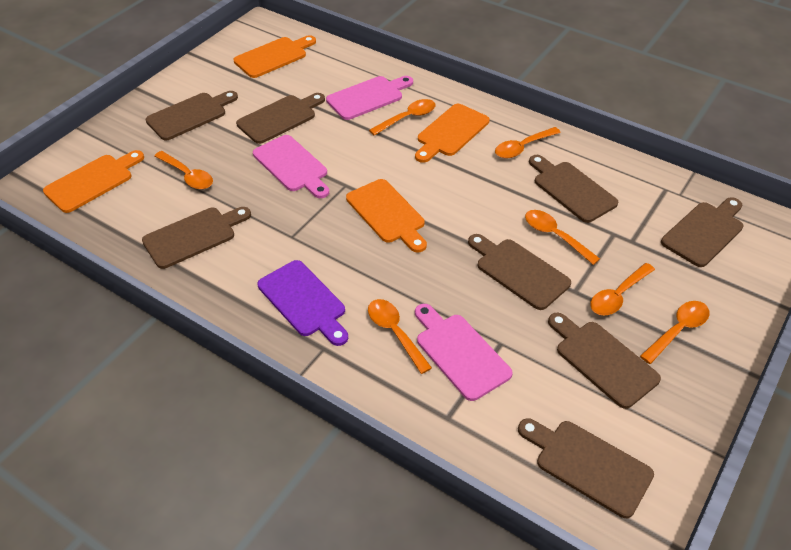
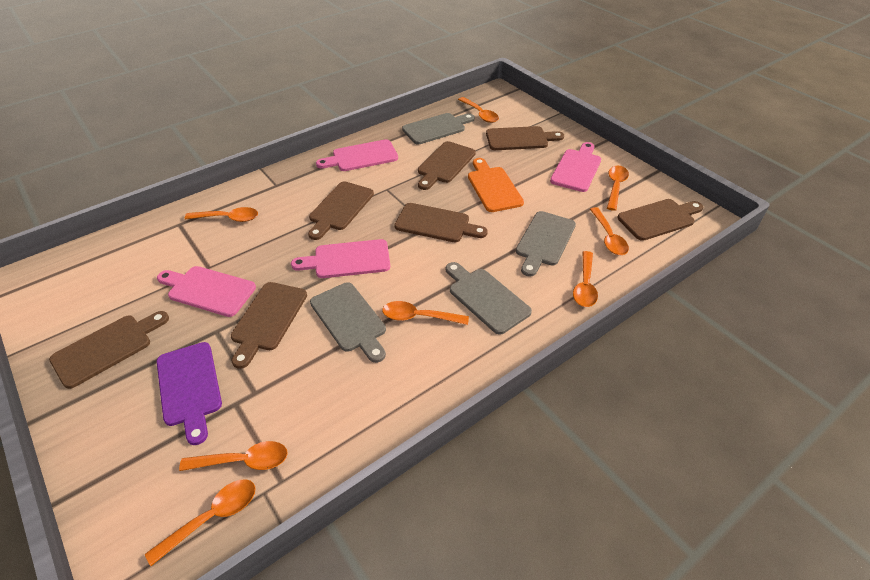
brown cutting board: 8 -> 7
grey cutting board: 0 -> 4
orange cutting board: 4 -> 1
orange spoon: 7 -> 8
pink cutting board: 3 -> 4

